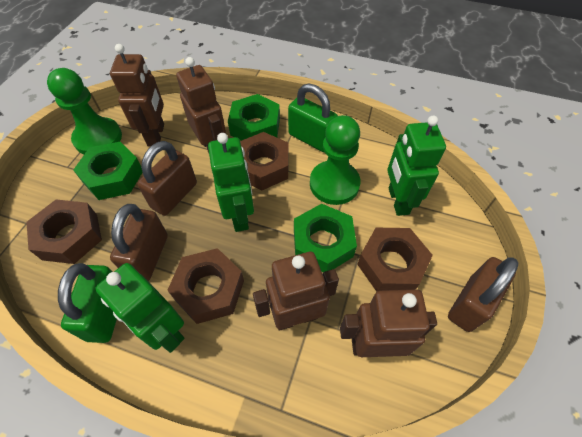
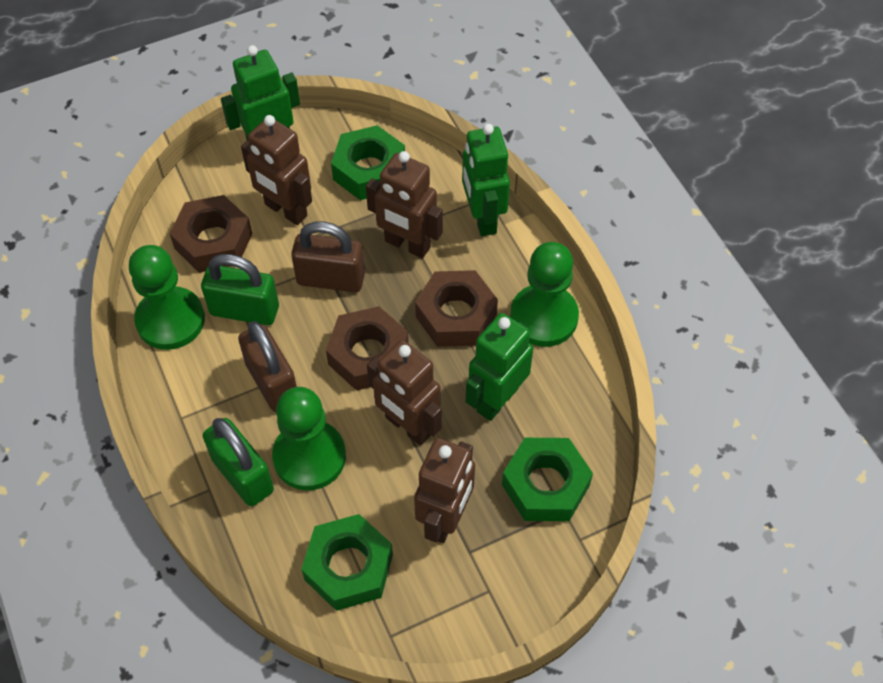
brown nut: 4 -> 3
brown padlock: 3 -> 2
green pawn: 2 -> 3

